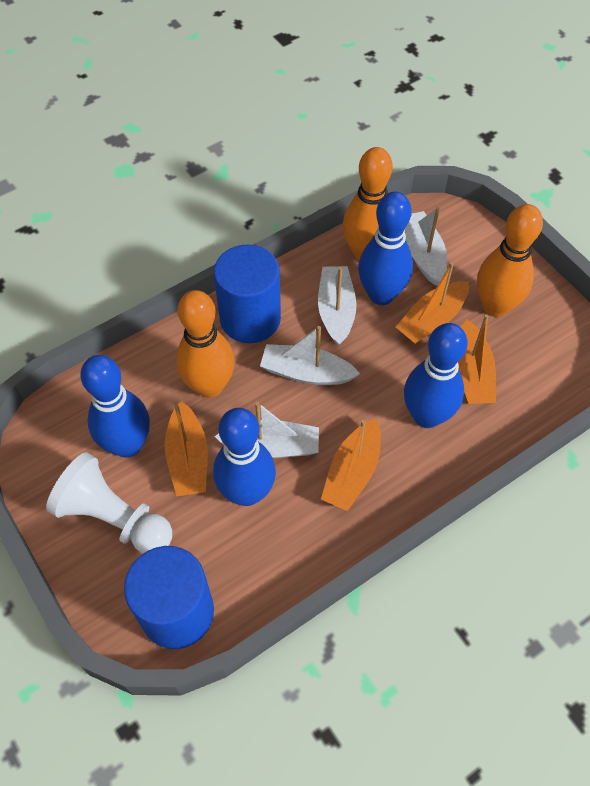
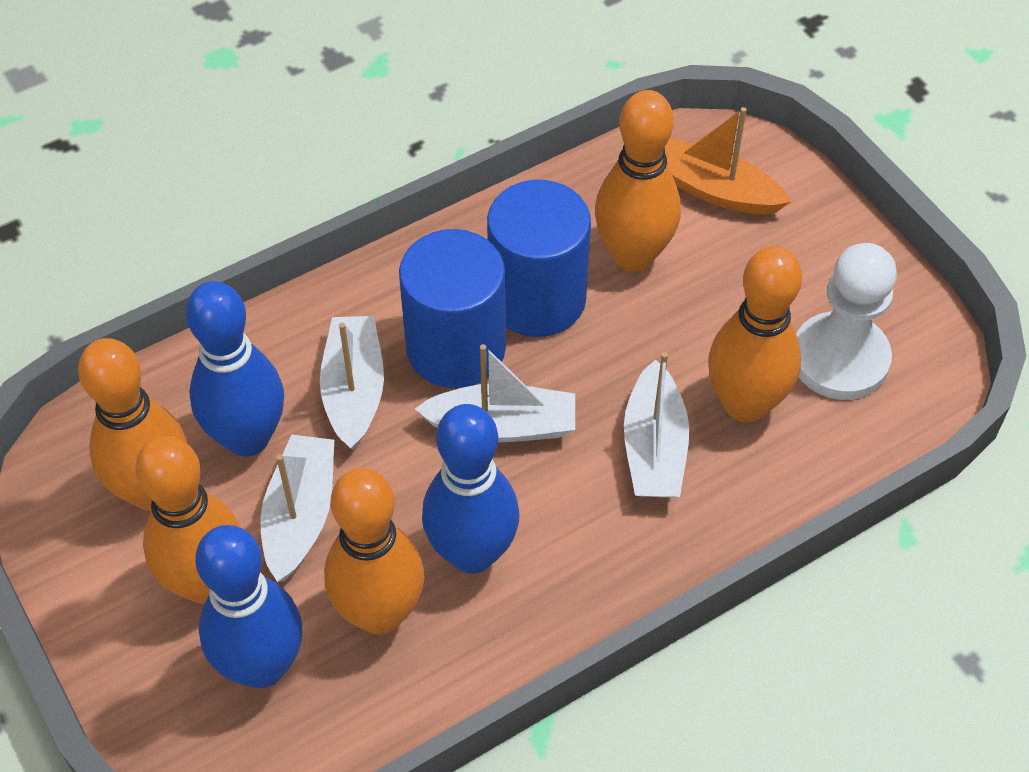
blue bowling pin: 4 -> 3
orange boat: 4 -> 1
orange bowling pin: 3 -> 5

